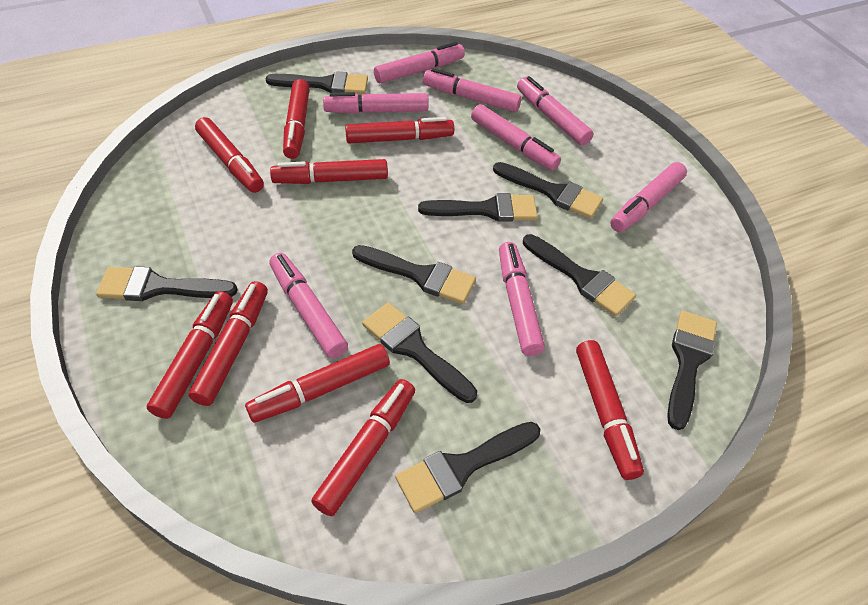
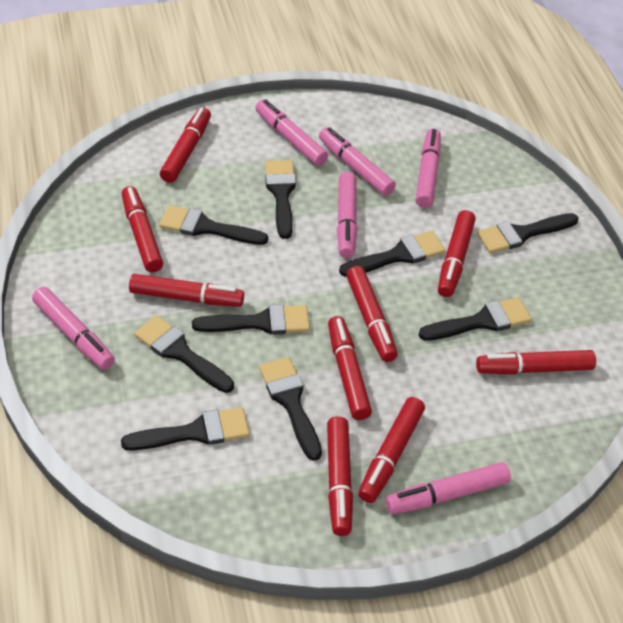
pink marker: 8 -> 6

